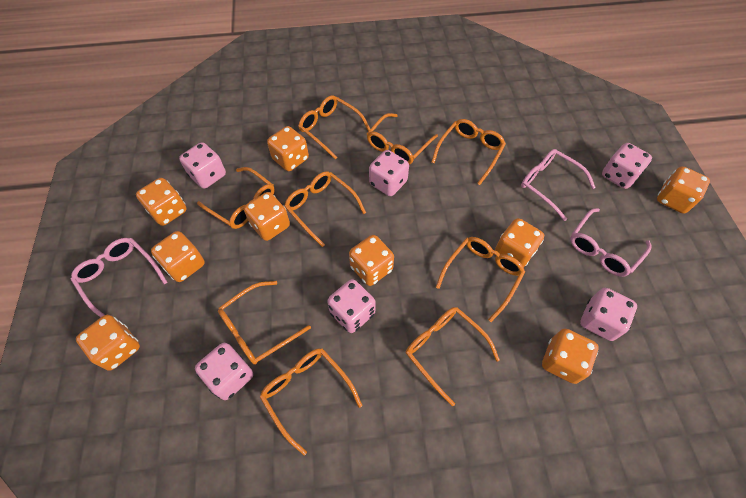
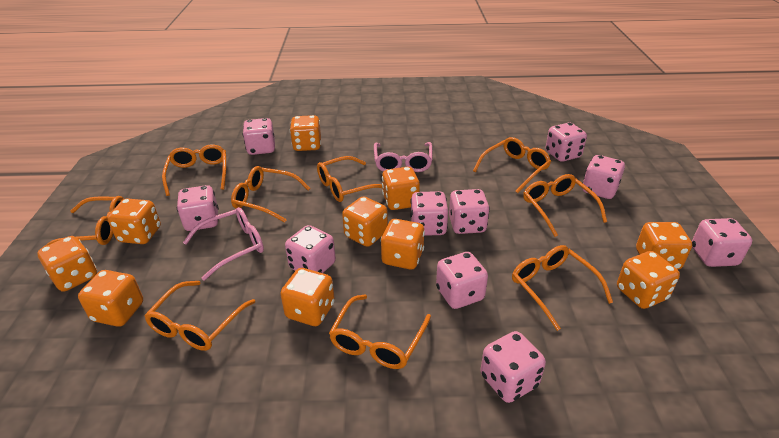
orange dice: 9 -> 10
pink dice: 6 -> 10
pink glasses: 3 -> 2

